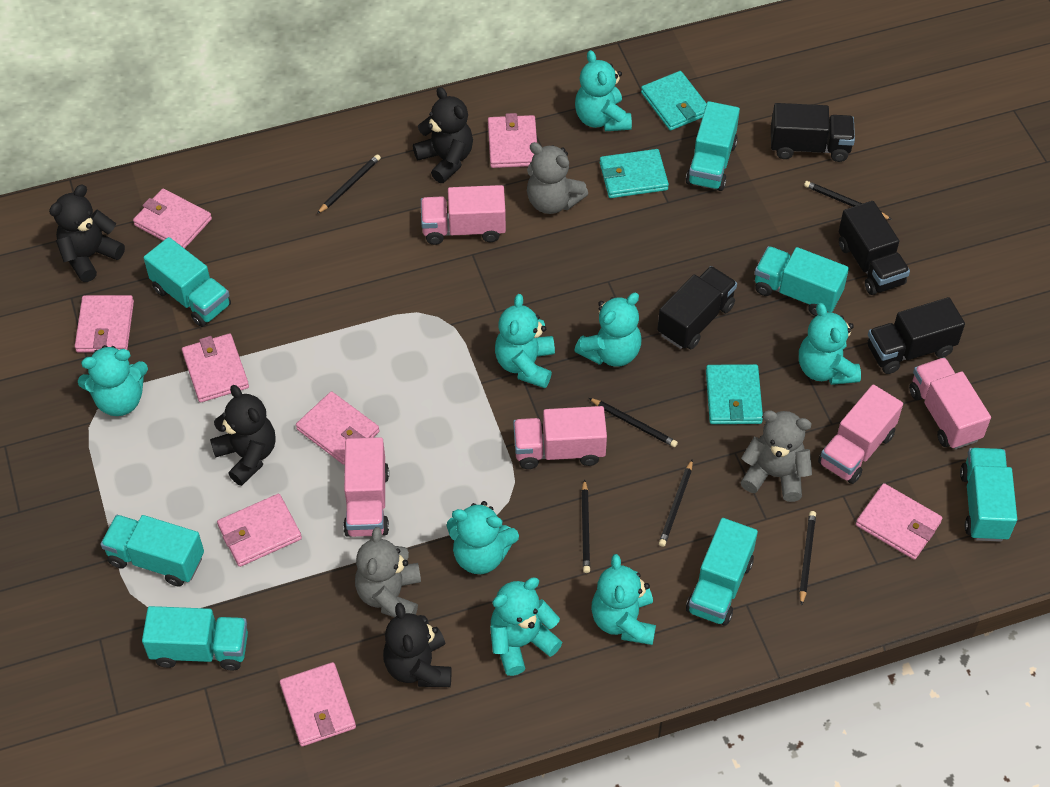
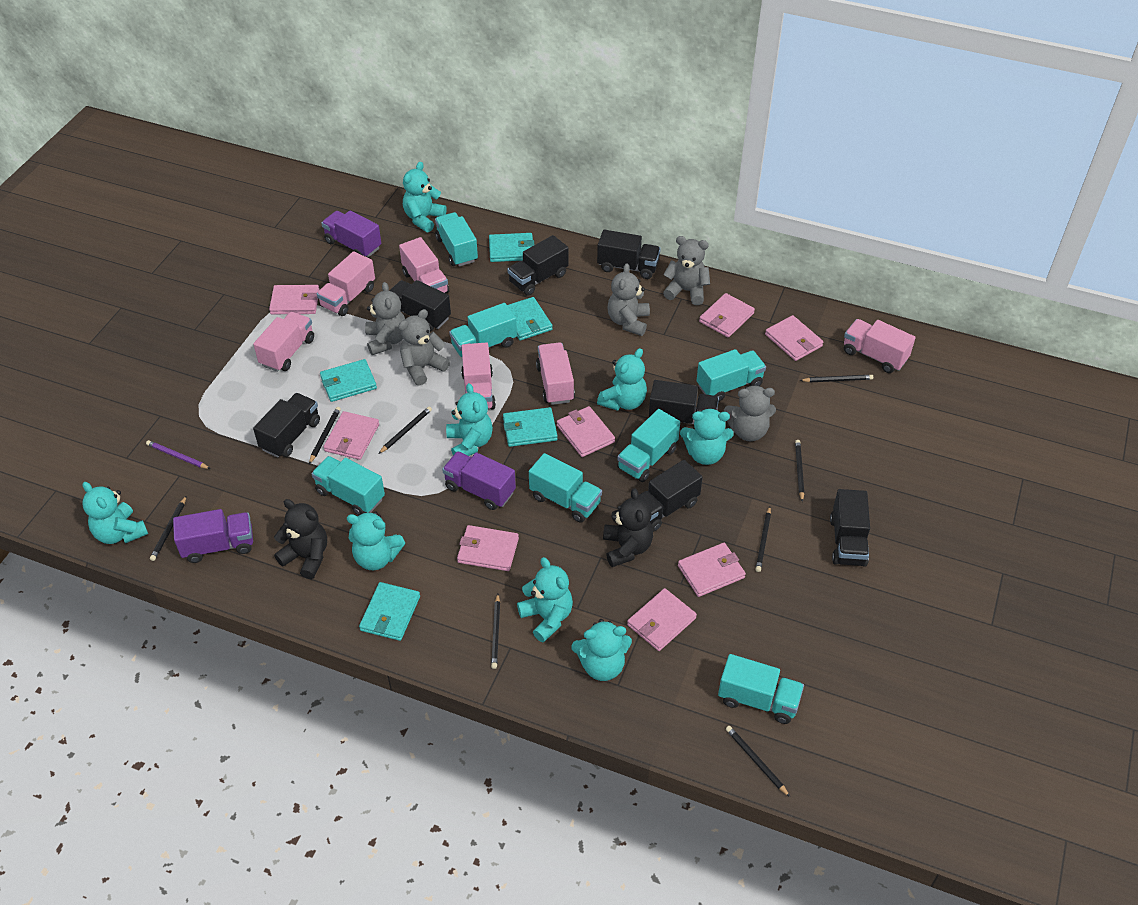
black pencil: 6 -> 8
black teddy bear: 4 -> 2
black truck: 4 -> 7
grey teddy bear: 3 -> 5
pink truck: 5 -> 6
purple pencil: 0 -> 1
purple truck: 0 -> 3
turquoise wallet: 3 -> 5

